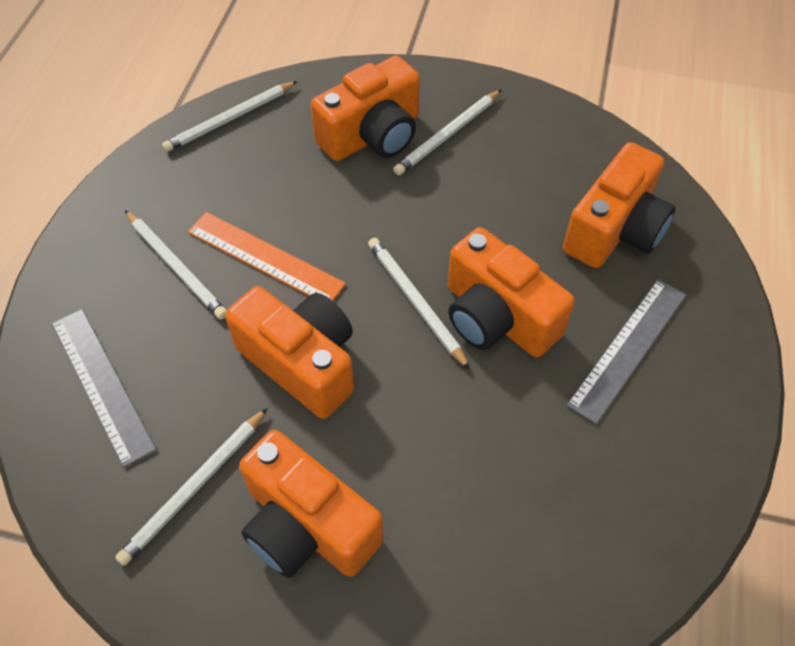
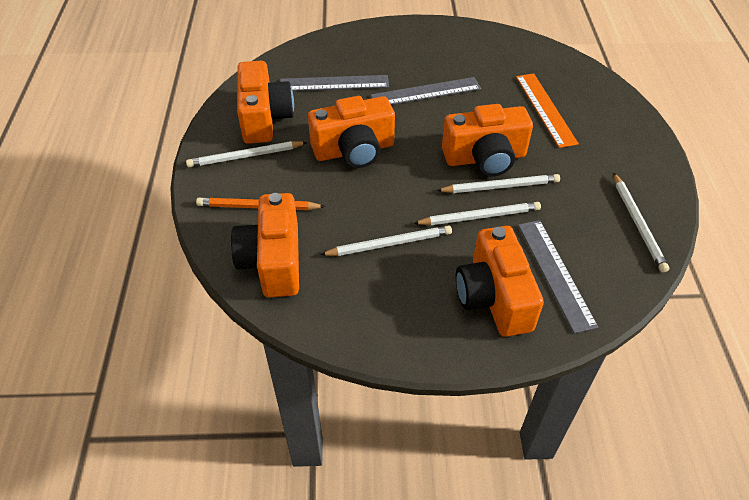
grey ruler: 2 -> 3
orange pencil: 0 -> 1

